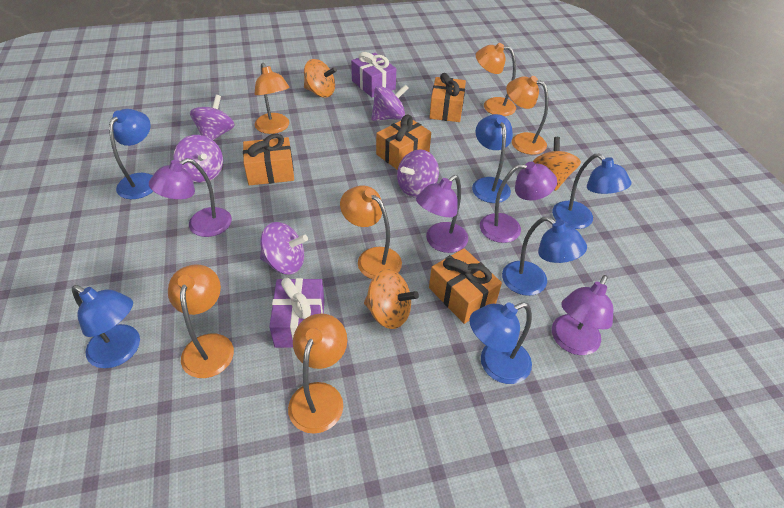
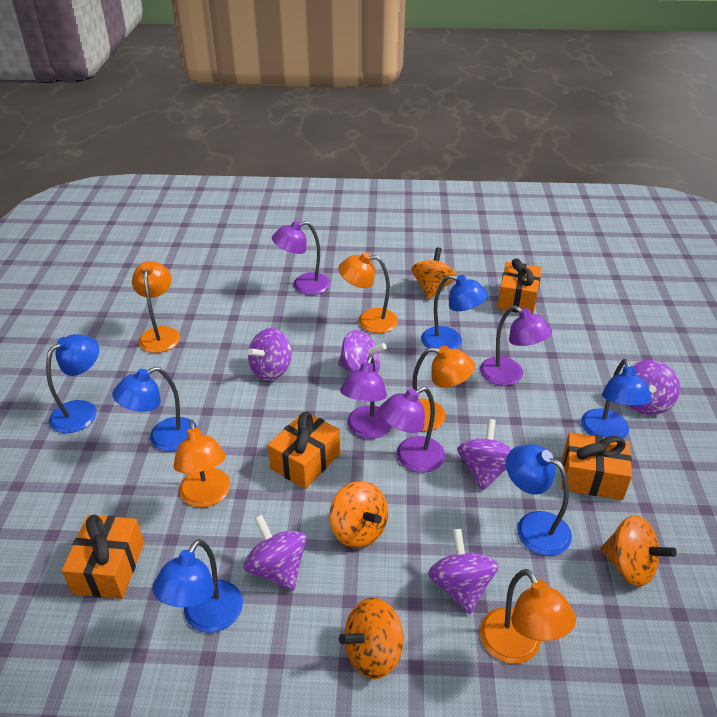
orange lamp: 6 -> 5
orange spinning top: 3 -> 4
purple gift: 2 -> 0
purple spinning top: 5 -> 6

